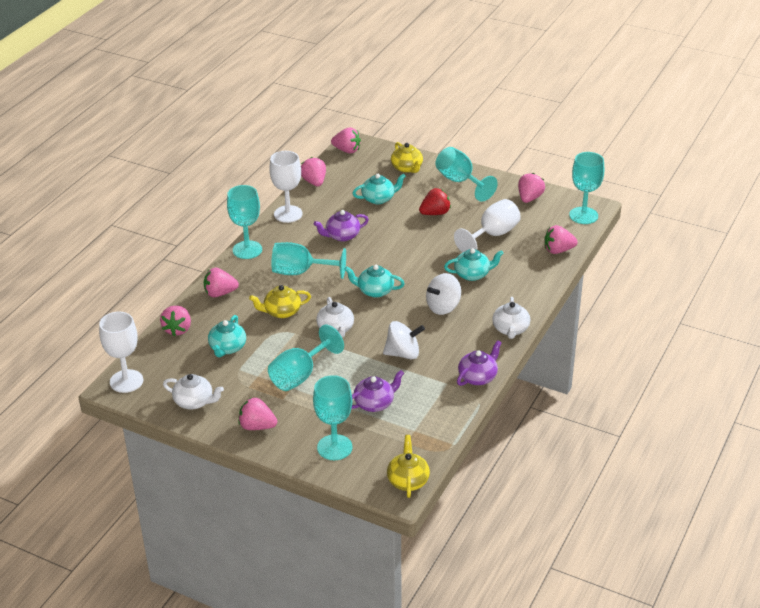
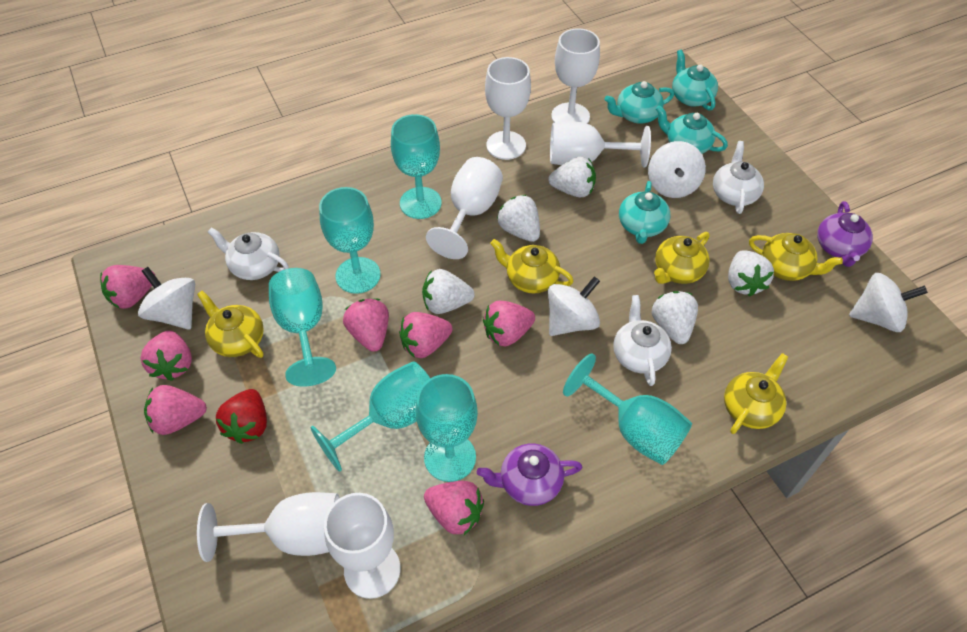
purple teapot: 3 -> 2
white goblet: 3 -> 6
white spinning top: 2 -> 4
white strawberry: 0 -> 5
yellow teapot: 3 -> 5

